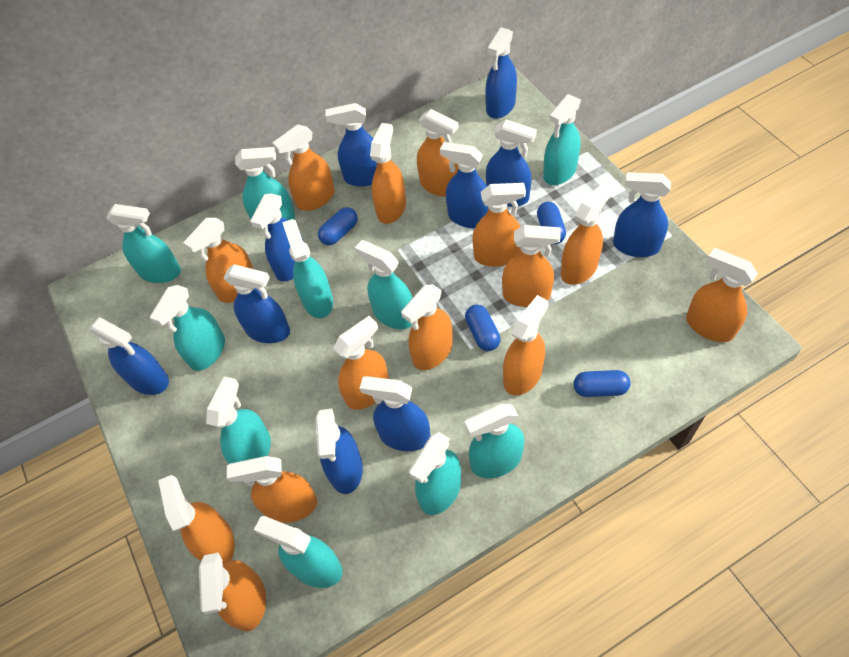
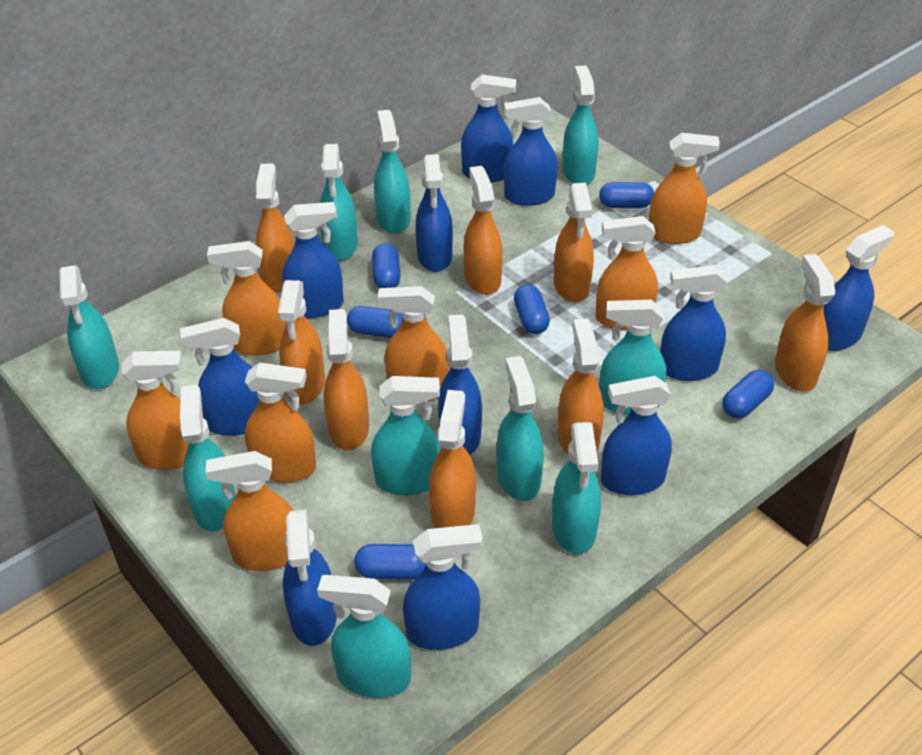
blue capsule: 4 -> 6
blue spray bottle: 10 -> 11
orange spray bottle: 14 -> 15

